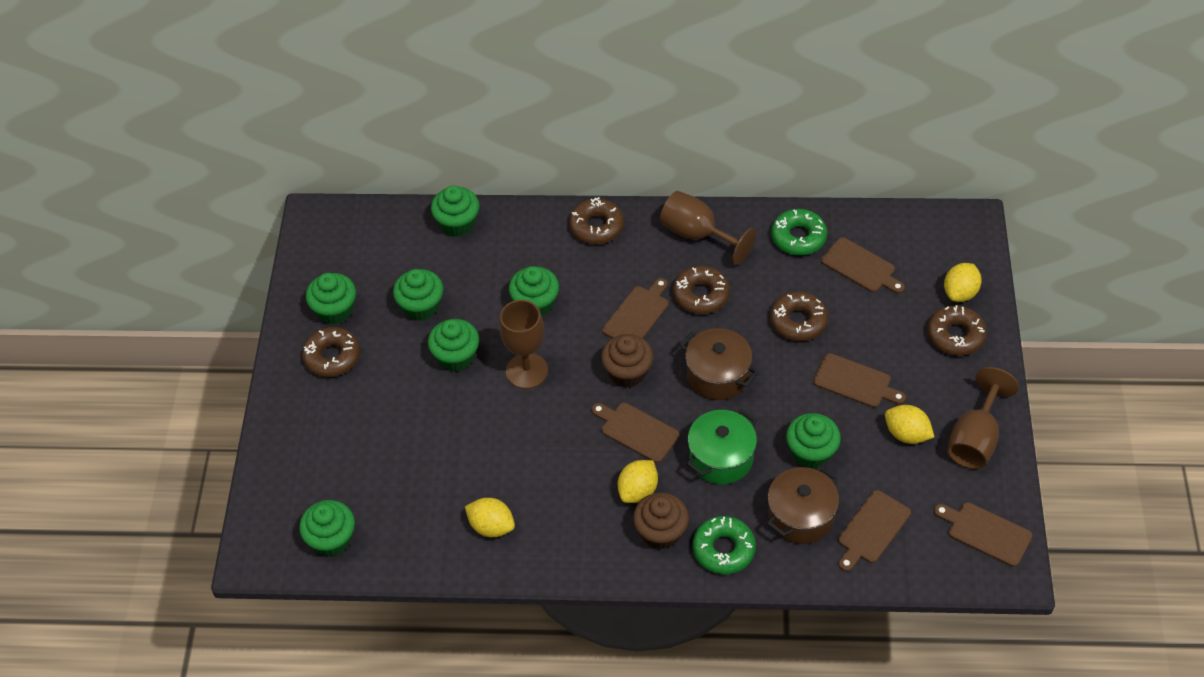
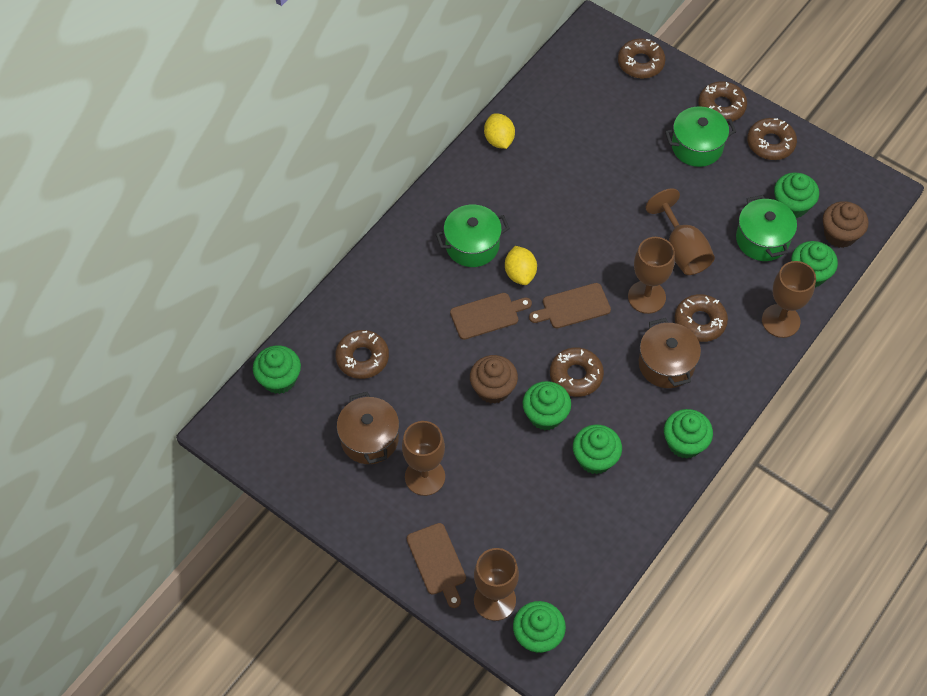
brown cutting board: 6 -> 3
brown donut: 5 -> 6
brown goblet: 3 -> 5
green donut: 2 -> 0
green pot: 1 -> 3
yellow lemon: 4 -> 2

